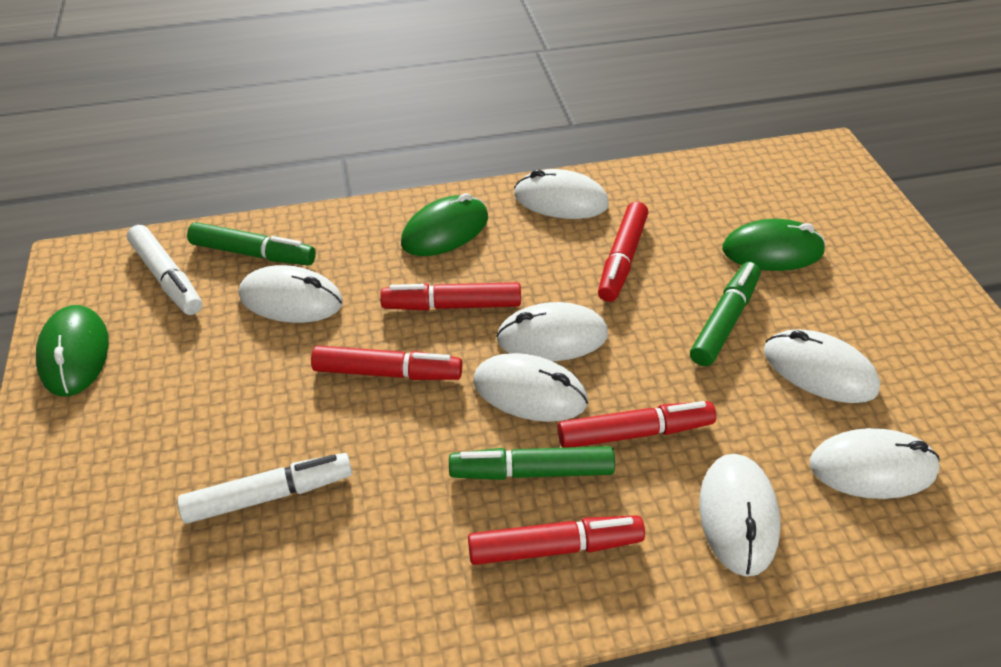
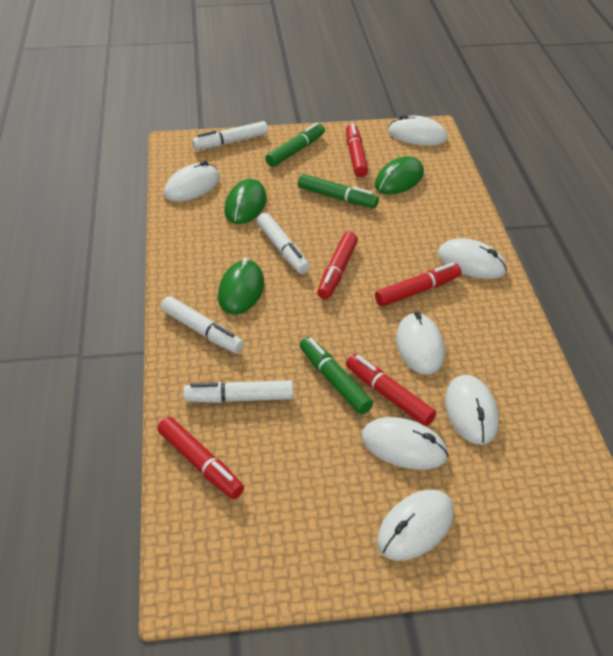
white marker: 2 -> 4

